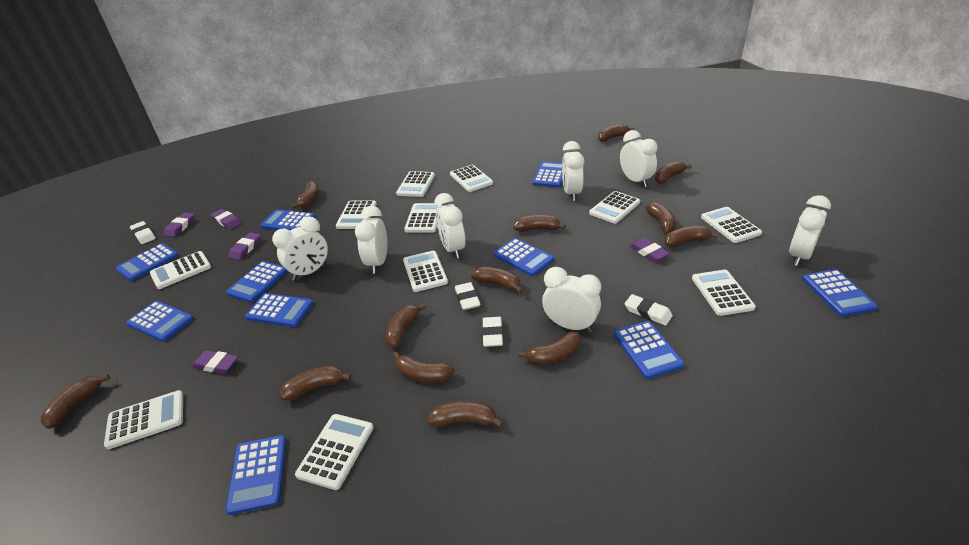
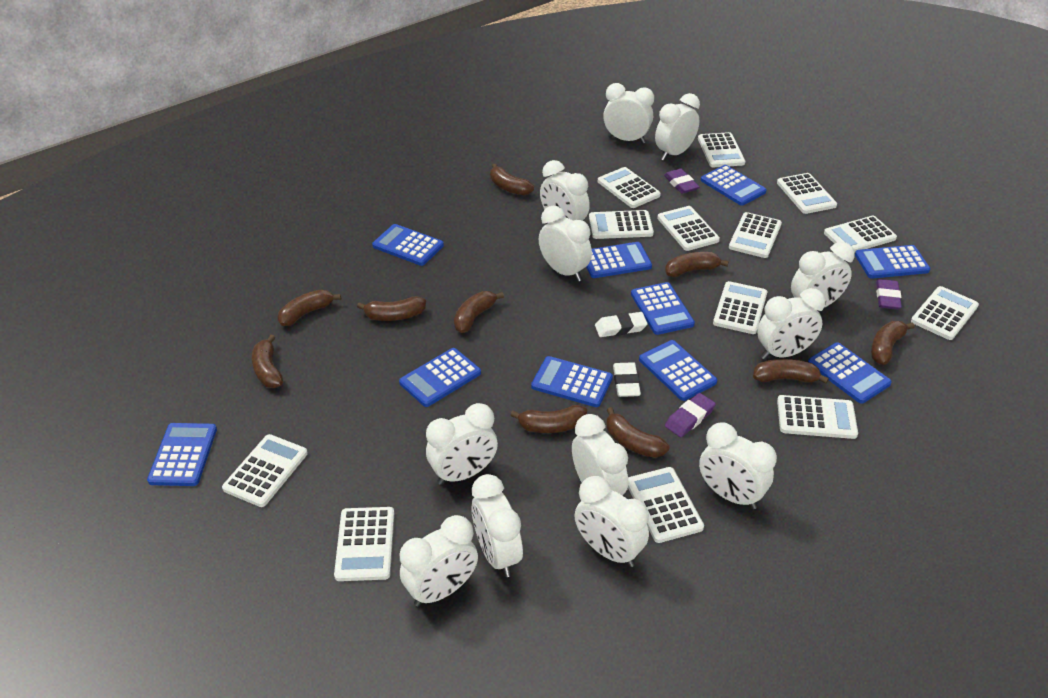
brown banana: 13 -> 10
purple eraser: 5 -> 3
white calculator: 11 -> 13
white clock: 7 -> 12
white eraser: 4 -> 2

